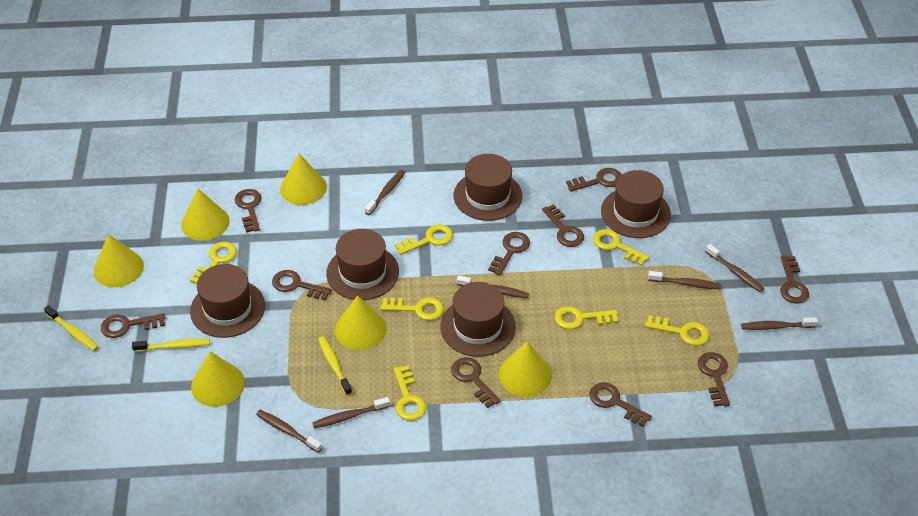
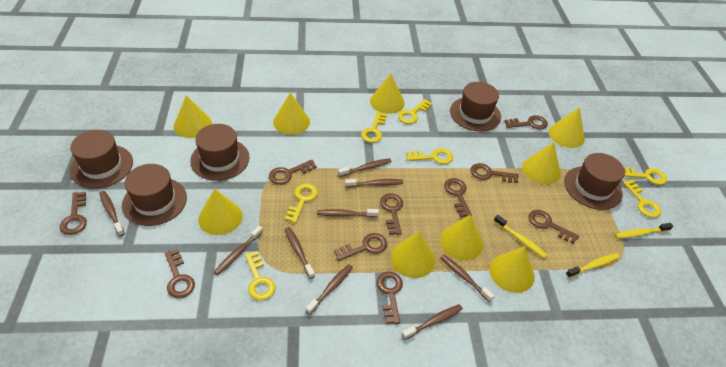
brown toothbrush: 7 -> 9
yellow cone: 6 -> 9

